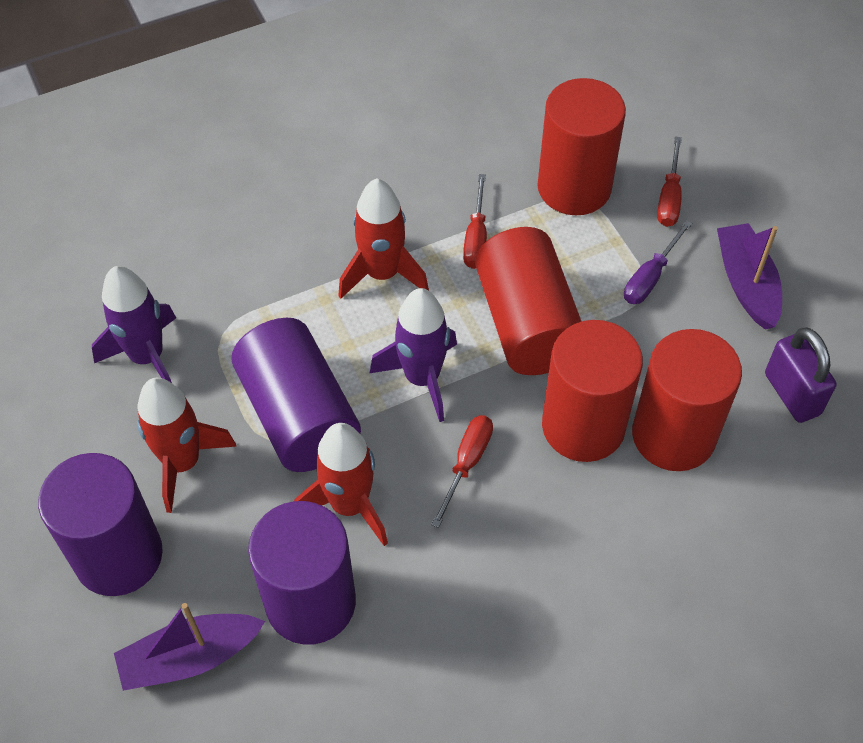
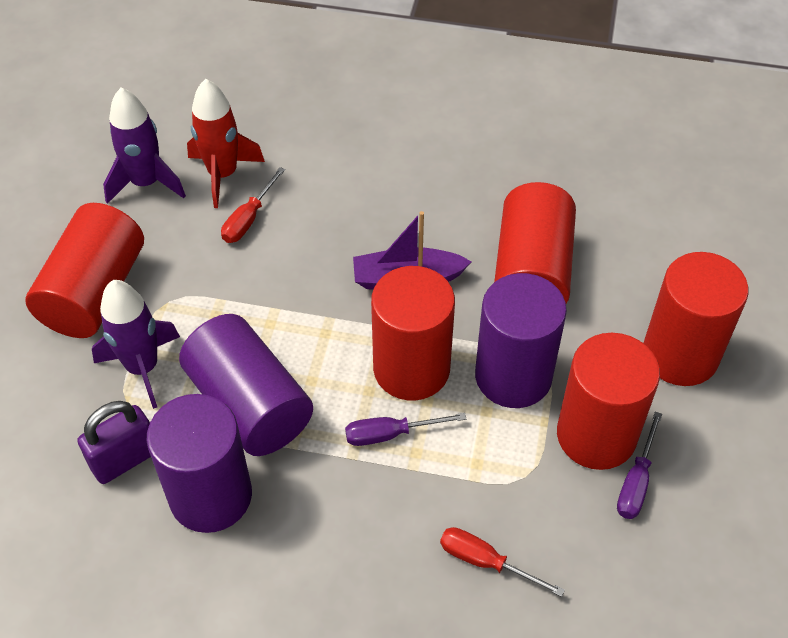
purple boat: 2 -> 1
purple screwdriver: 1 -> 2
red cylinder: 4 -> 5
red rocket: 3 -> 1
red screwdriver: 3 -> 2

